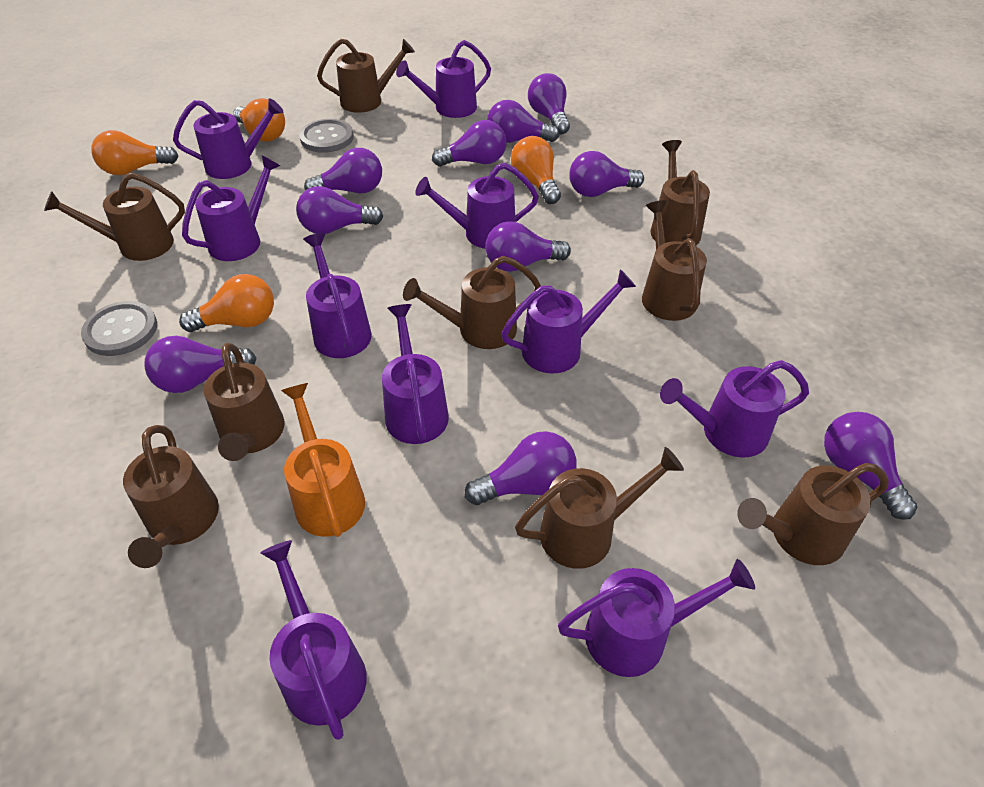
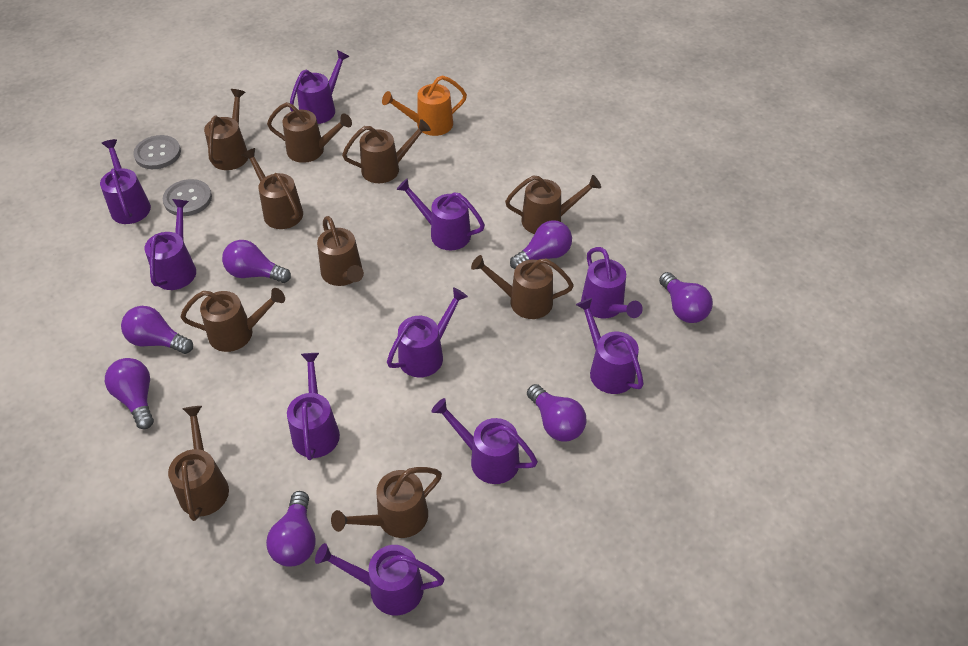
brown watering can: 9 -> 10
orange light bulb: 4 -> 0
purple light bulb: 10 -> 7

